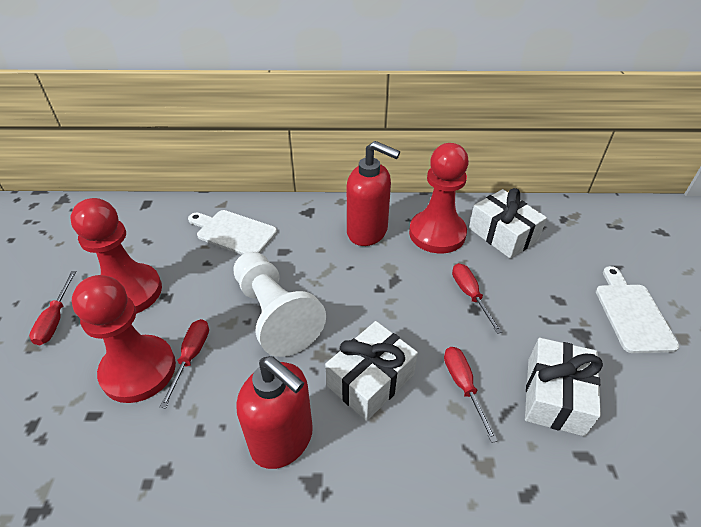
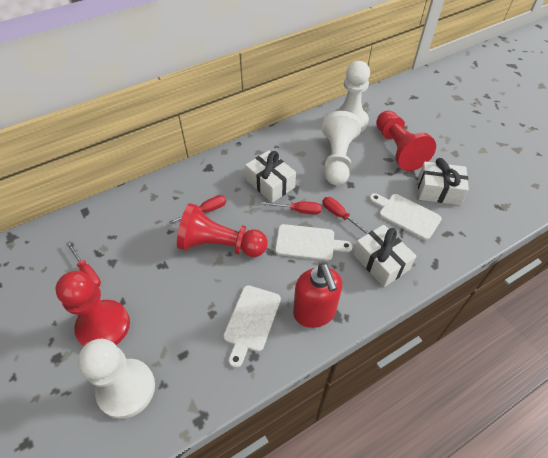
red soap dispenser: 2 -> 1
white cutting board: 2 -> 3
white pawn: 1 -> 3

